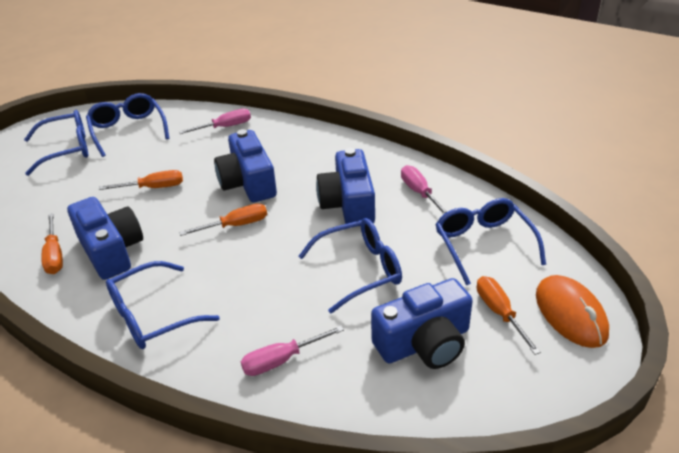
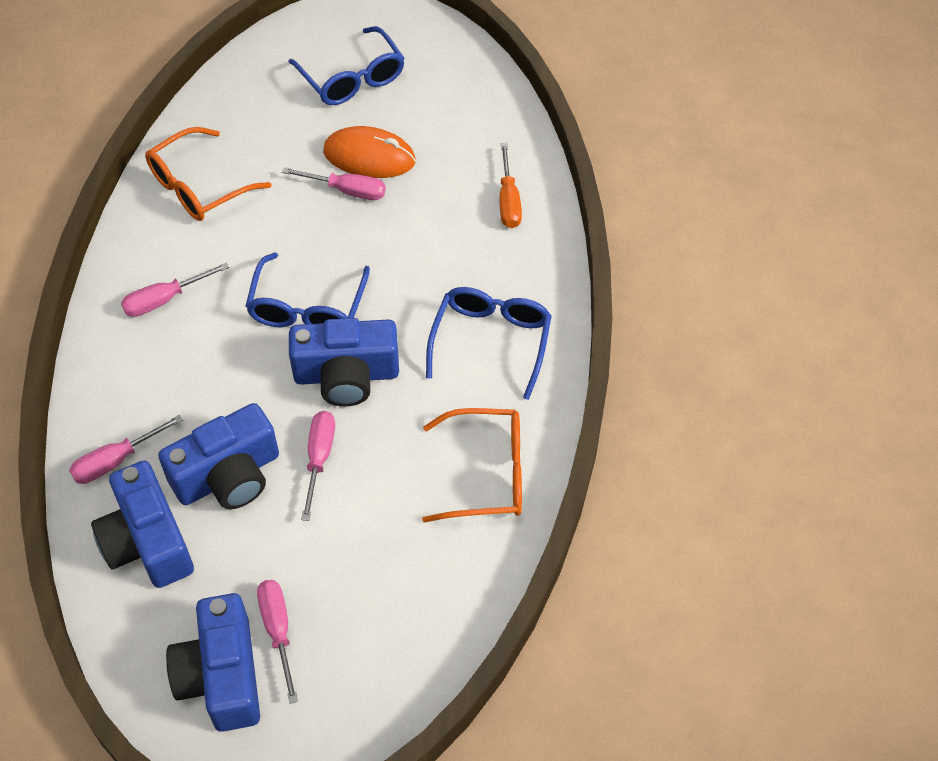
blue glasses: 5 -> 3
orange glasses: 0 -> 2
orange screwdriver: 4 -> 1
pink screwdriver: 3 -> 5

